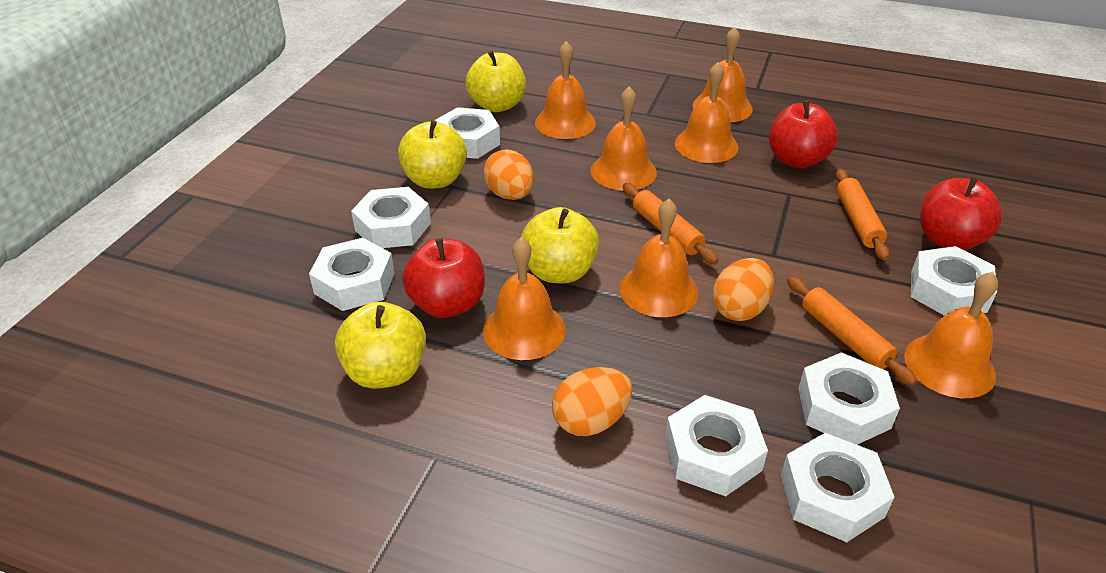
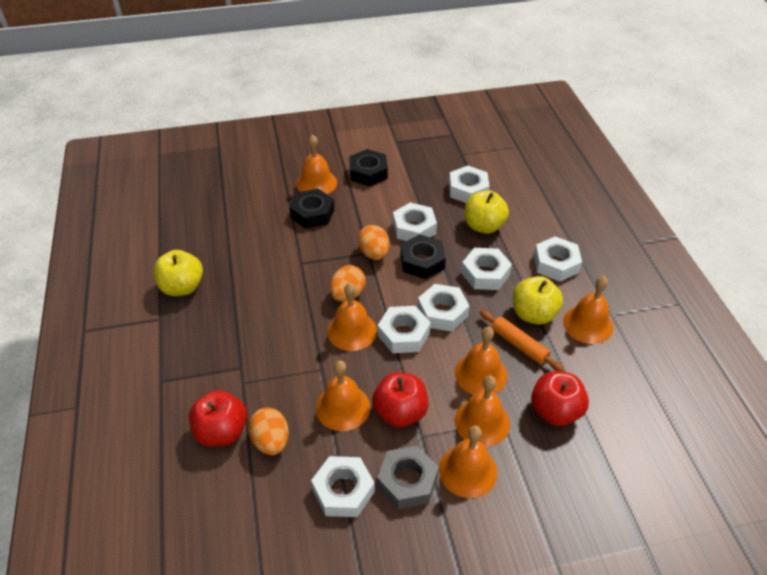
black nut: 0 -> 3
grey nut: 0 -> 1
orange rolling pin: 3 -> 1
yellow apple: 4 -> 3

